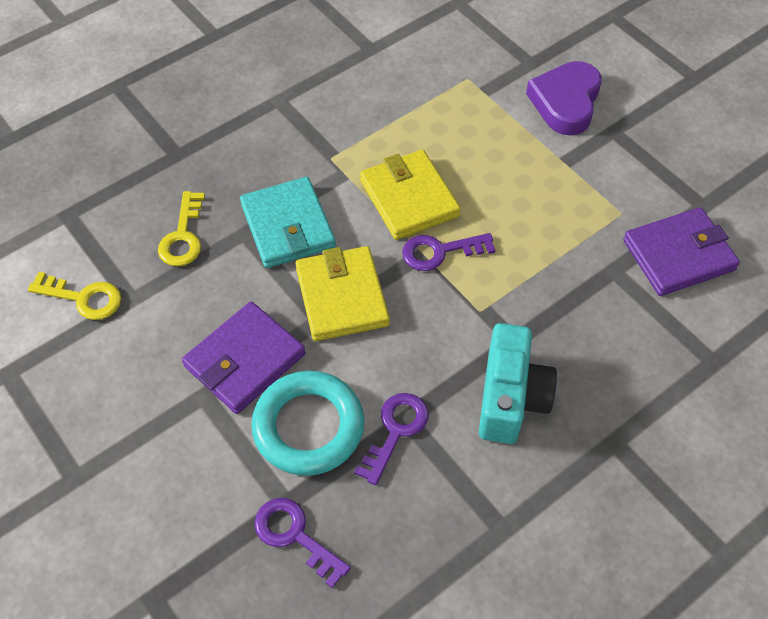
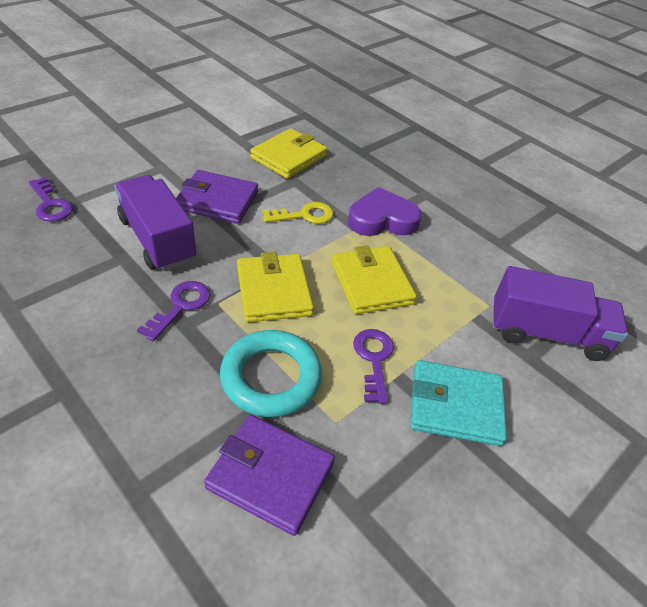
purple truck: 0 -> 2
turquoise camera: 1 -> 0
yellow key: 2 -> 1
yellow wallet: 2 -> 3

